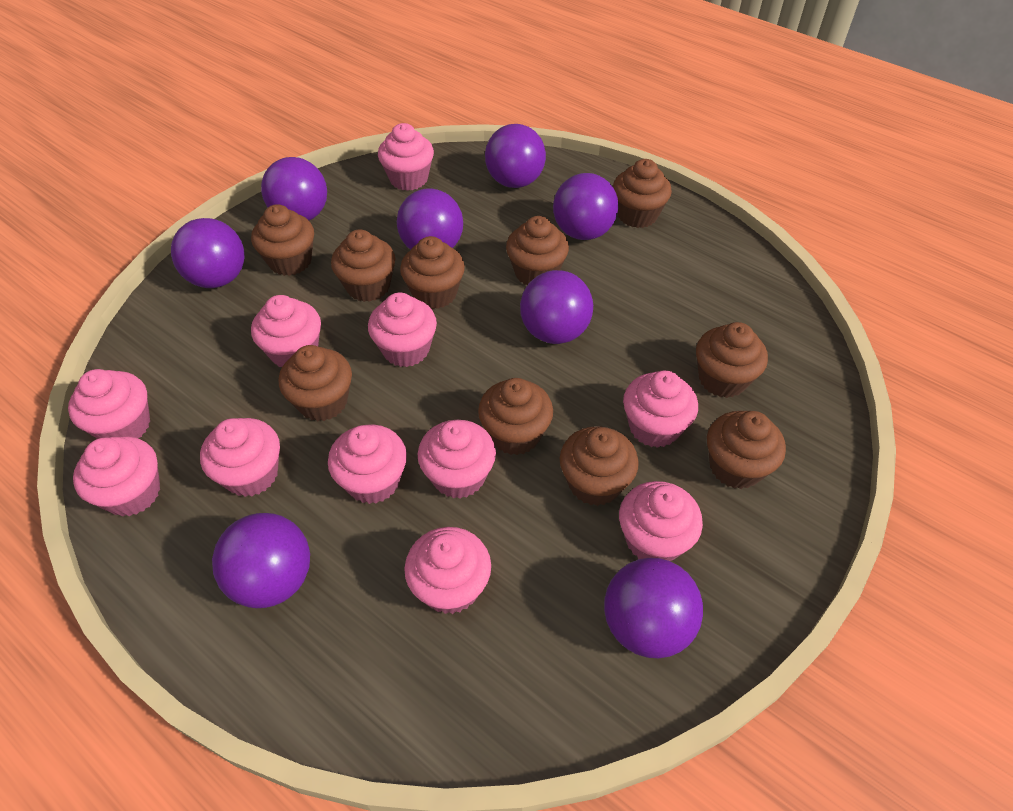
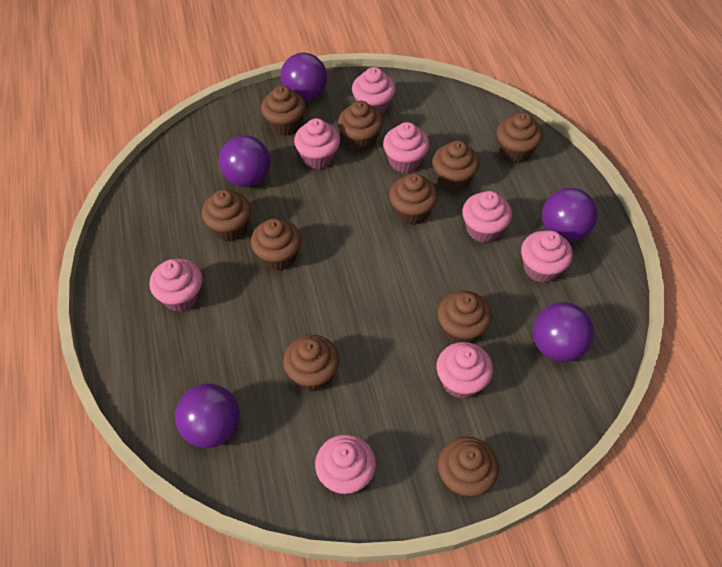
pink cupcake: 11 -> 8
purple ball: 8 -> 5

